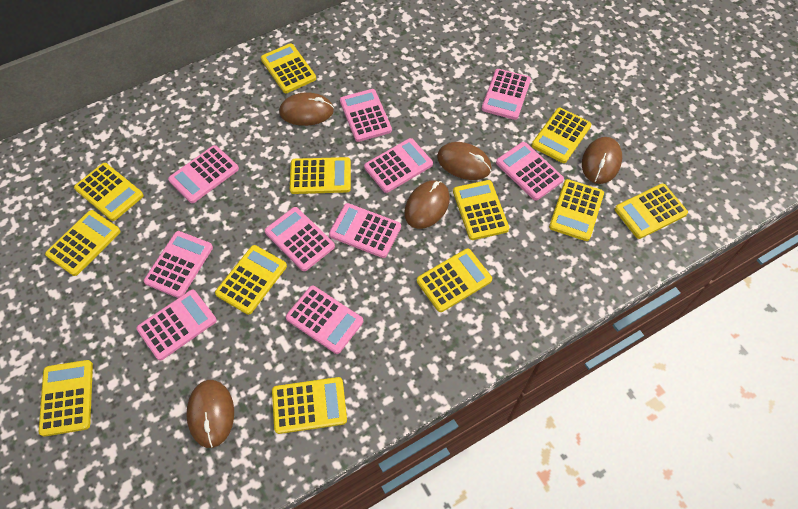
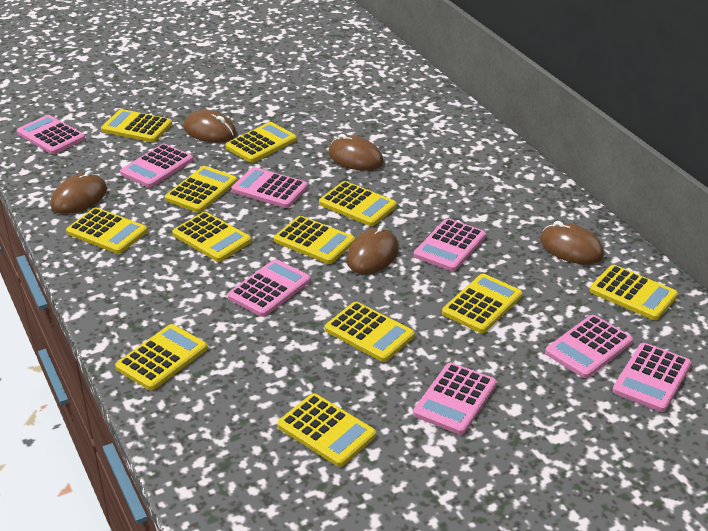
pink calculator: 10 -> 8

